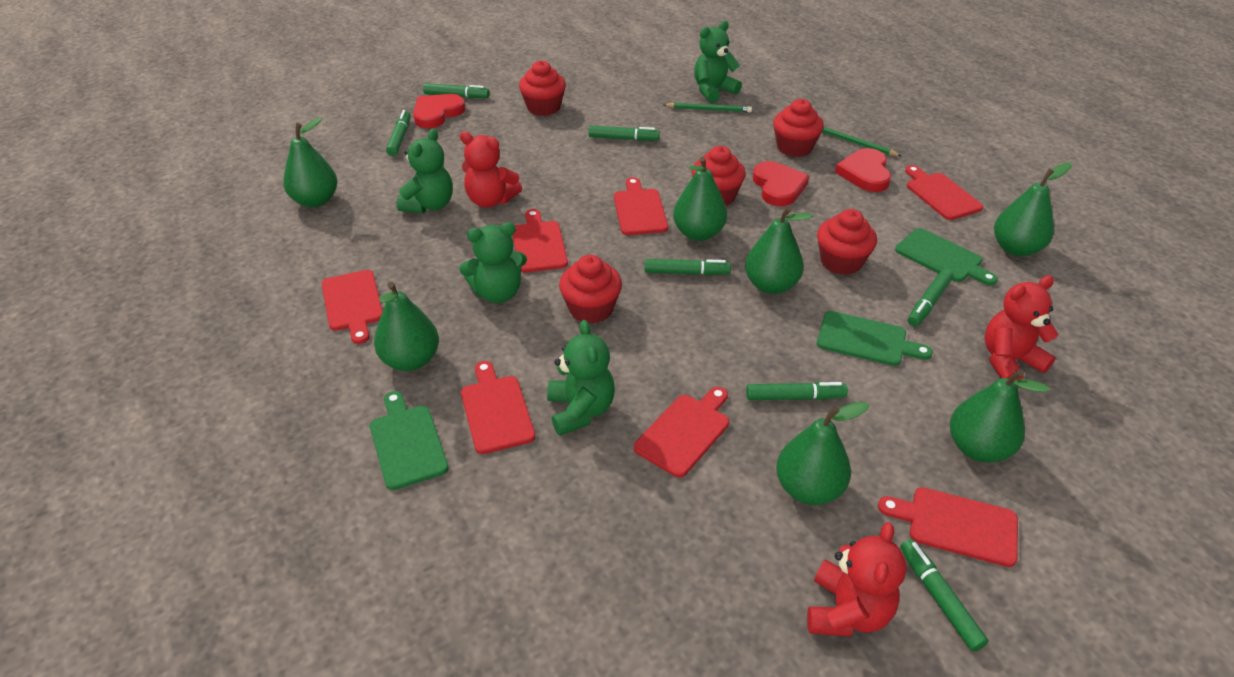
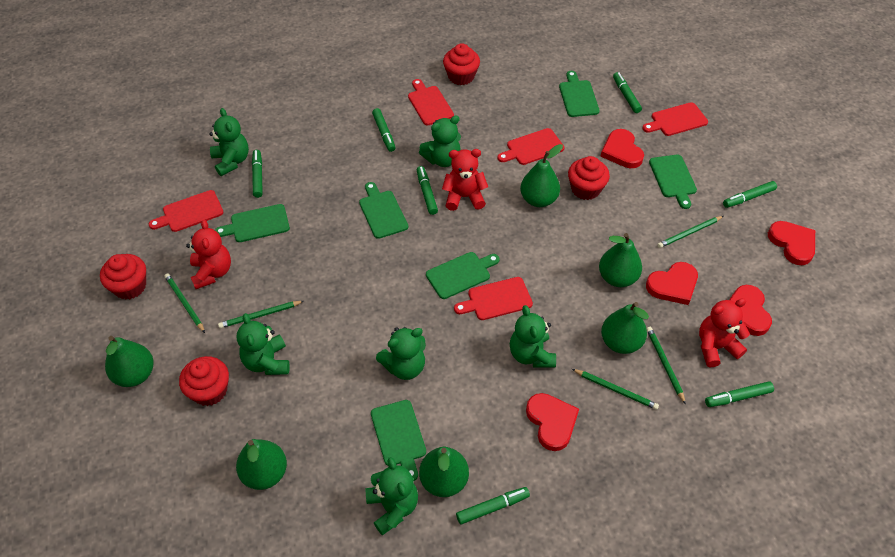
green cutting board: 3 -> 6
green pear: 7 -> 6
green pencil: 2 -> 5
green teddy bear: 4 -> 6
red cupcake: 5 -> 4
red cutting board: 7 -> 5
red heart: 3 -> 5

